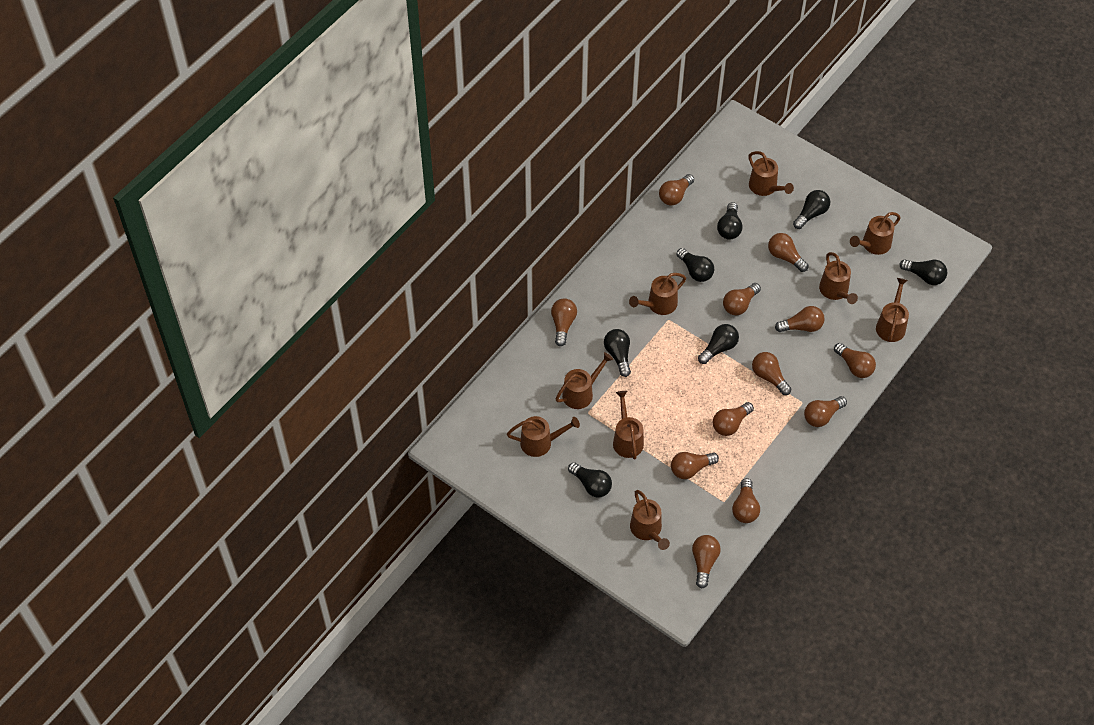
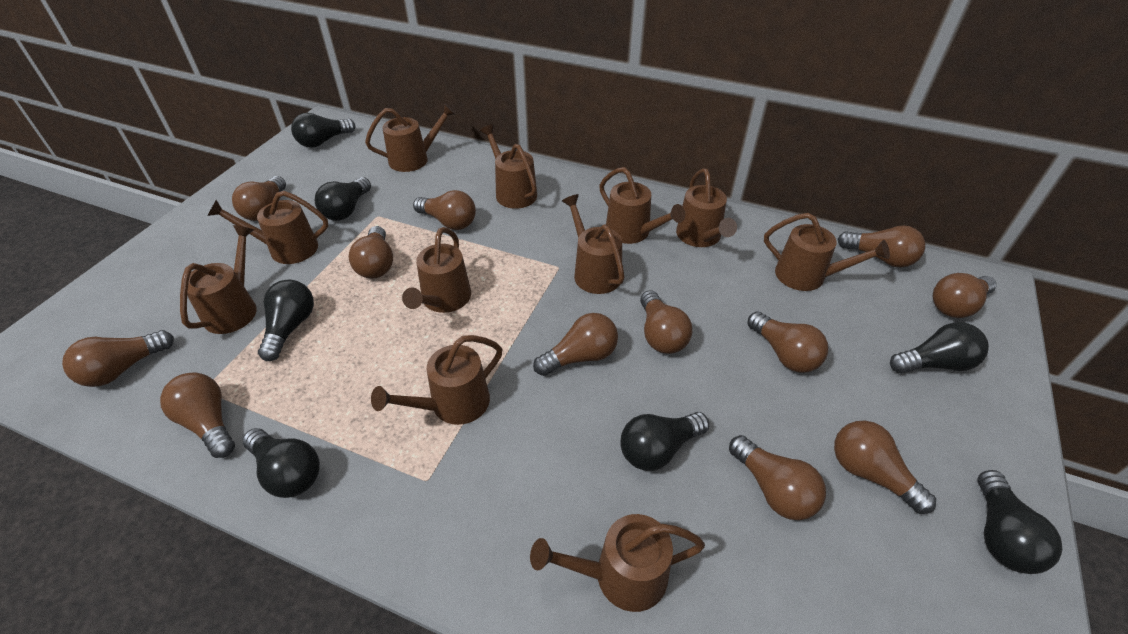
brown watering can: 9 -> 11

